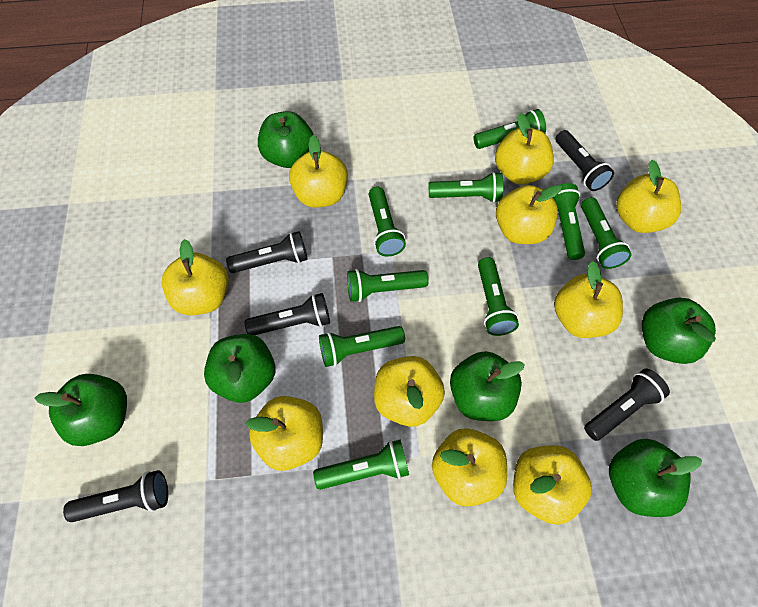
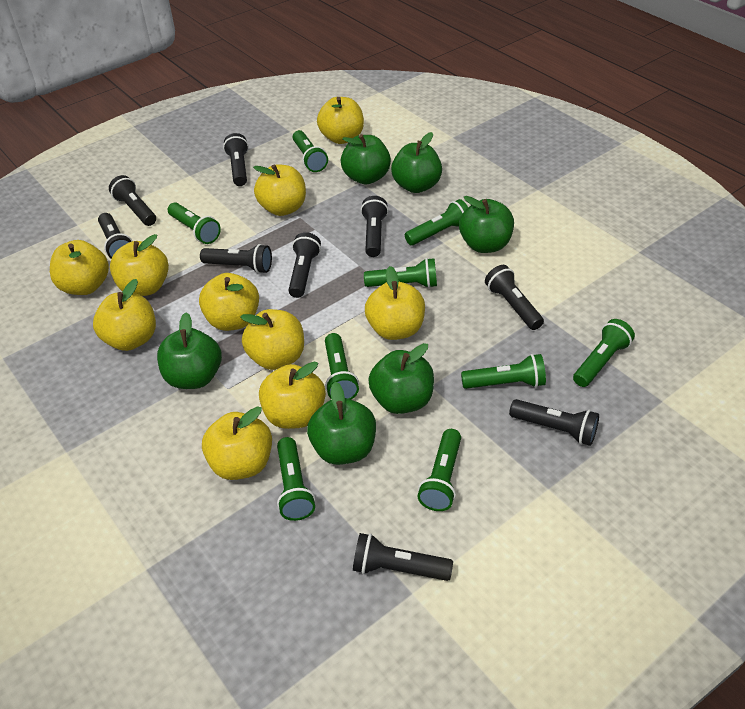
black flashlight: 5 -> 9

